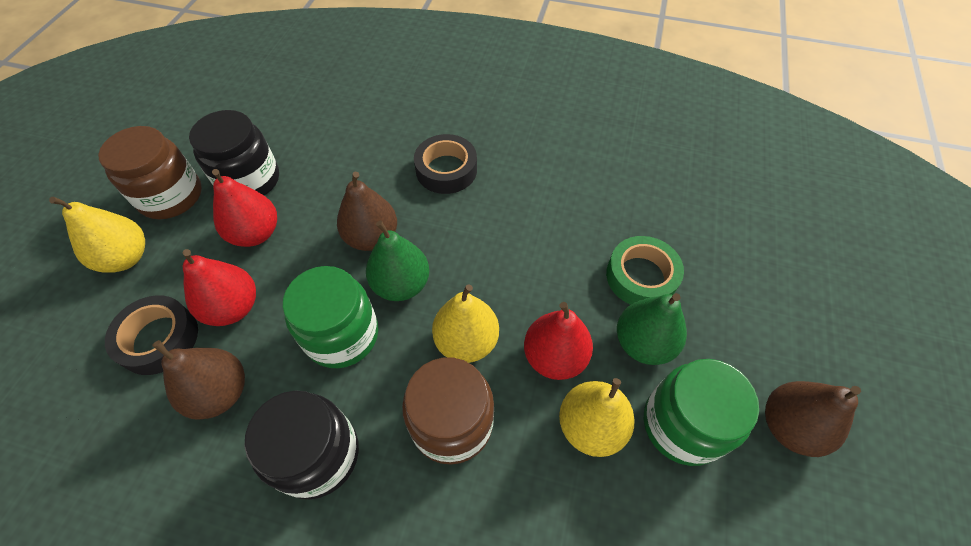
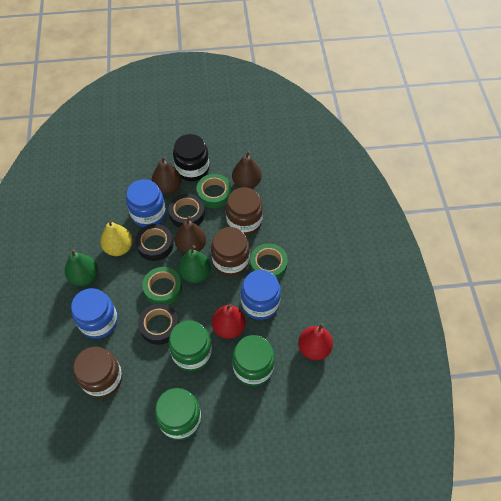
black jar: 2 -> 1
black tape: 2 -> 3
blue jar: 0 -> 3
brown jar: 2 -> 3
green jar: 2 -> 3
green tape: 1 -> 3
red pear: 3 -> 2
yellow pear: 3 -> 1

